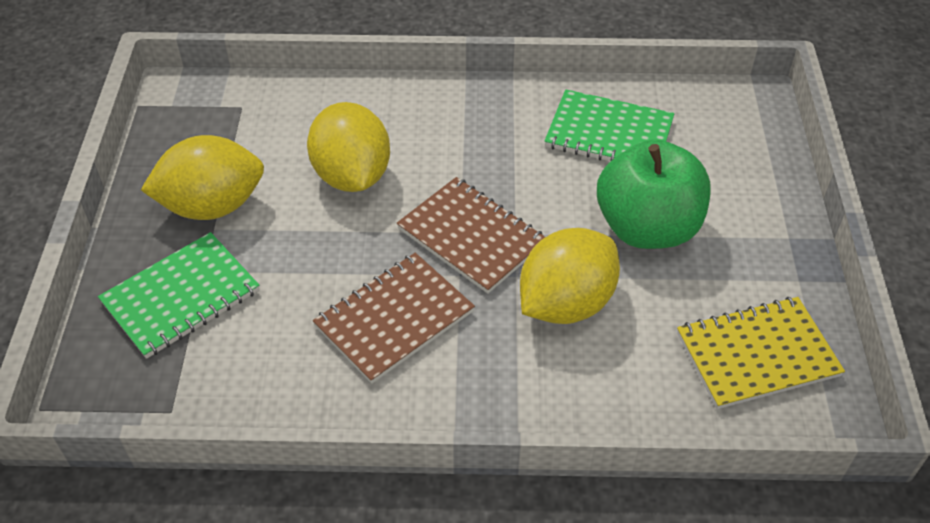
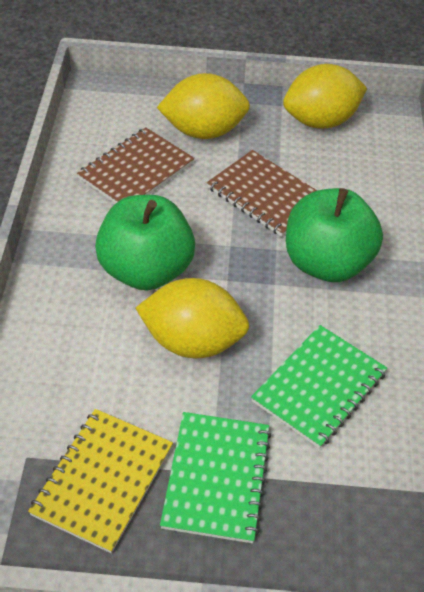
green apple: 1 -> 2

